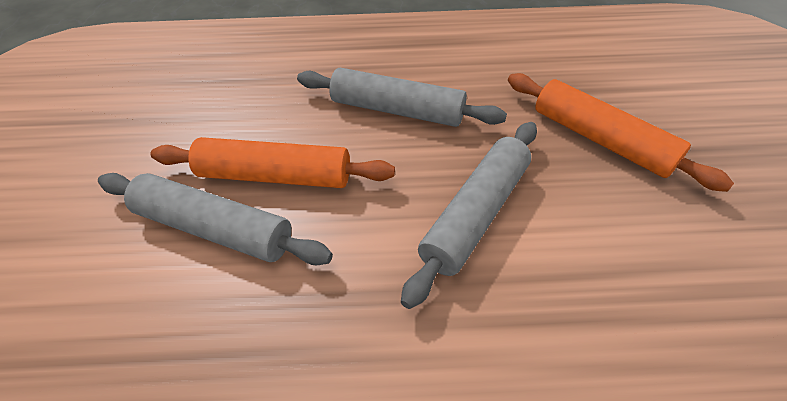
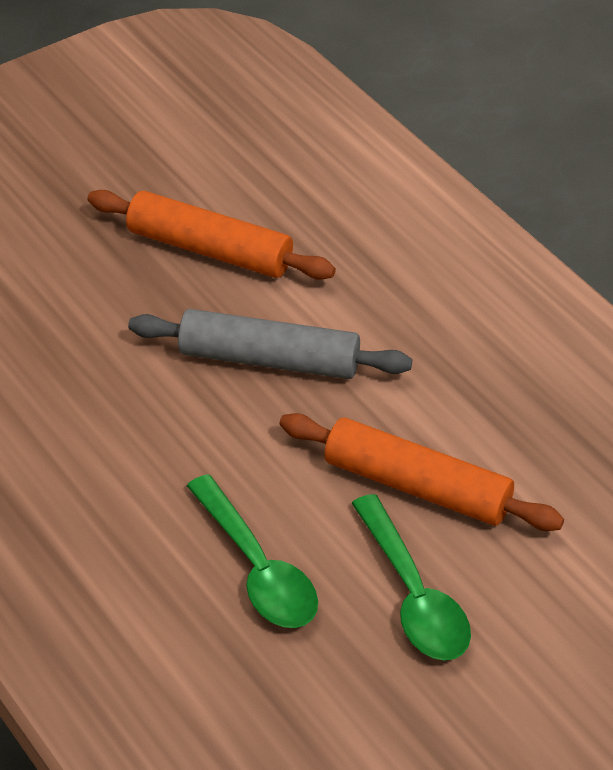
green spoon: 0 -> 2
grey rolling pin: 3 -> 1

